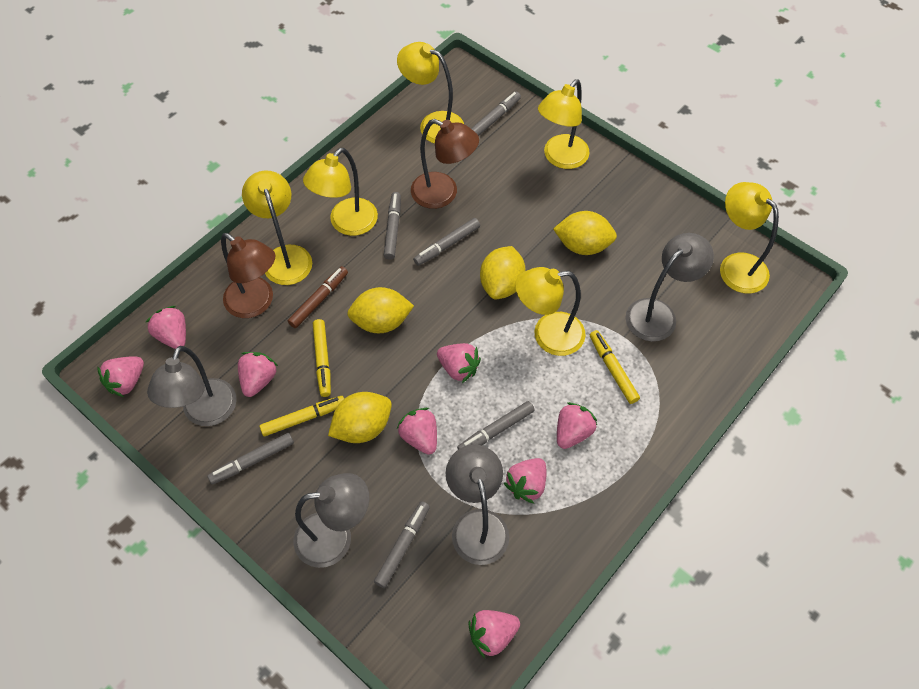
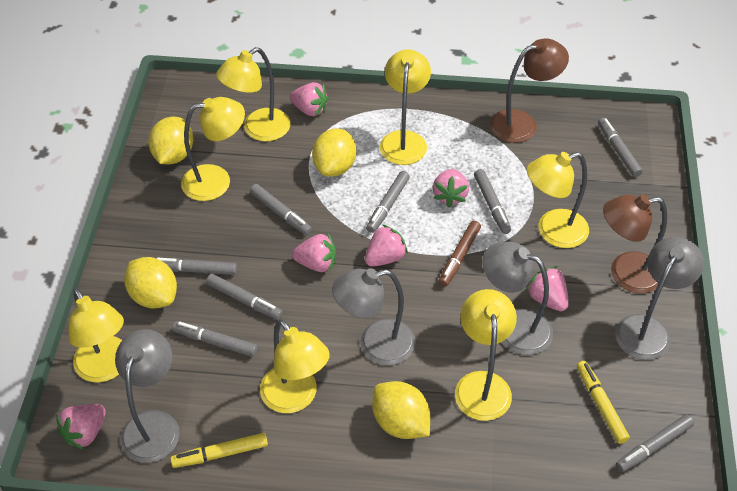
grey marker: 6 -> 8
pink strawberry: 8 -> 6
yellow lamp: 6 -> 7
yellow marker: 3 -> 2

